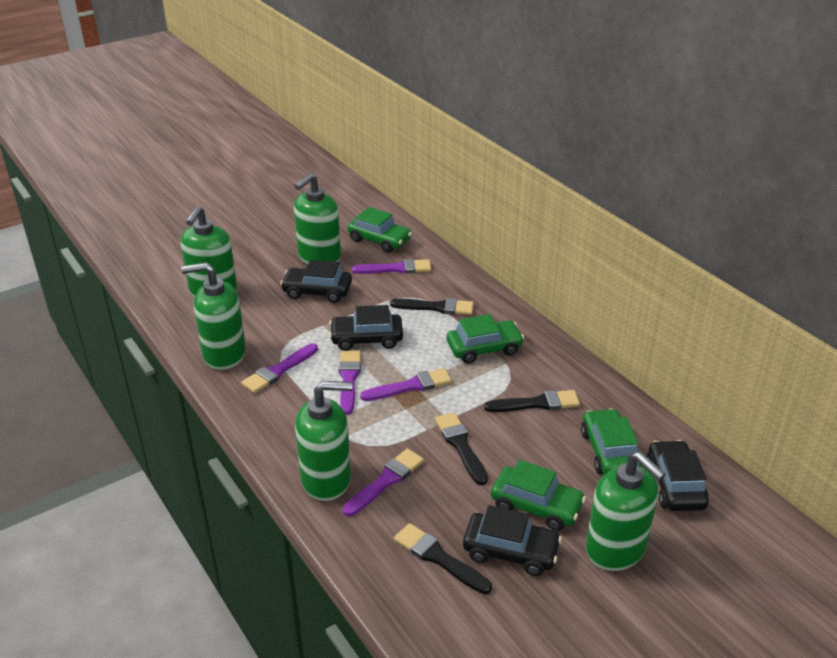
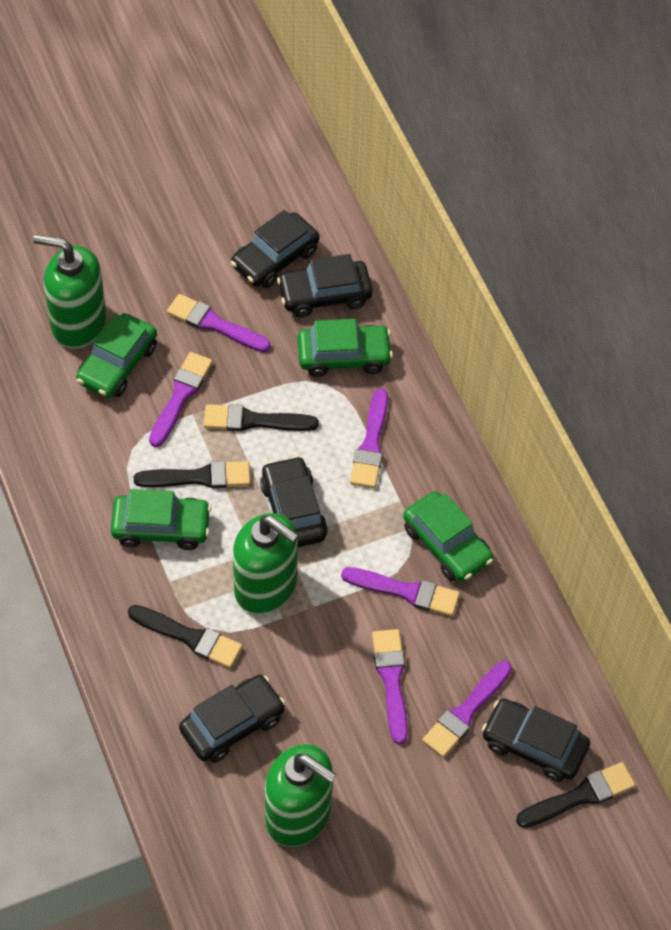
black car: 4 -> 5
green soap dispenser: 5 -> 3
purple brush: 5 -> 6

